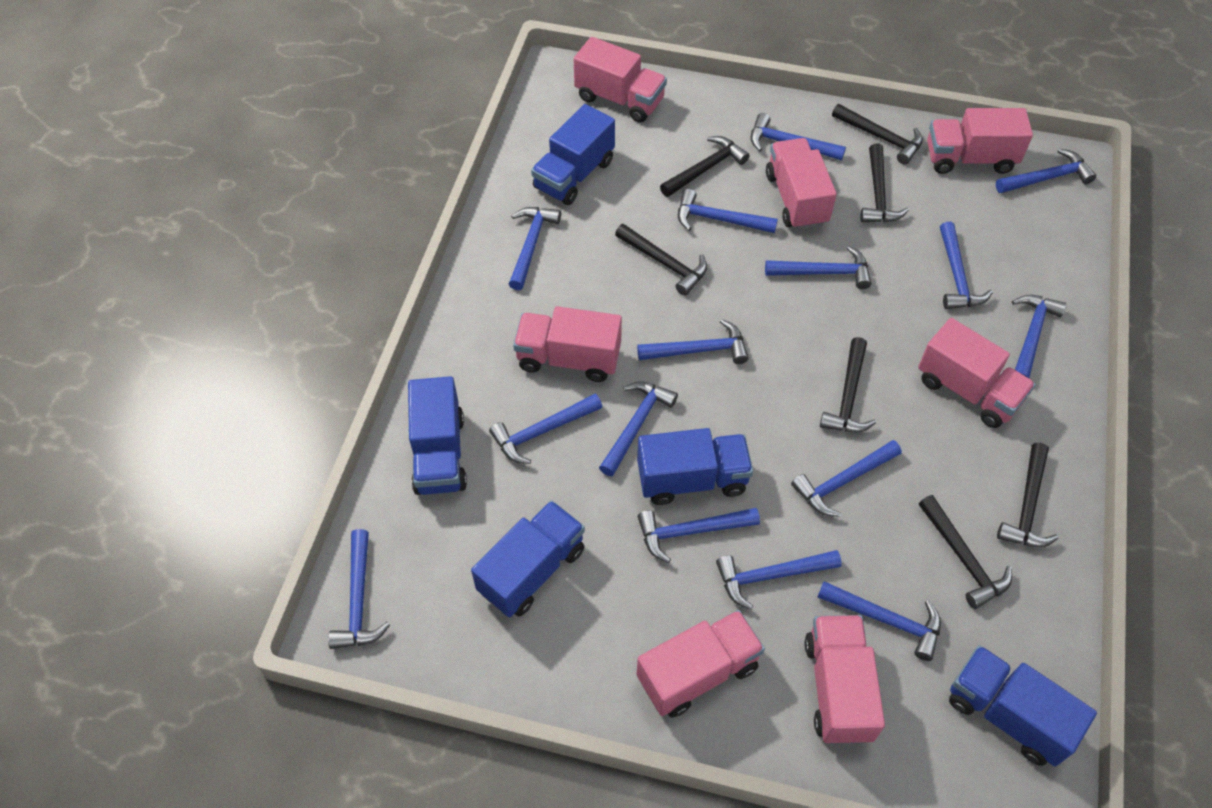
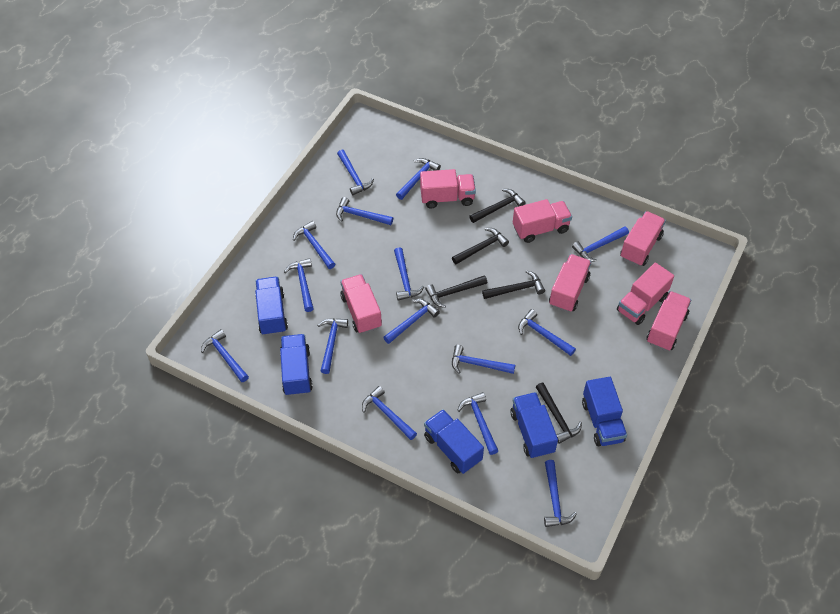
black hammer: 7 -> 5

